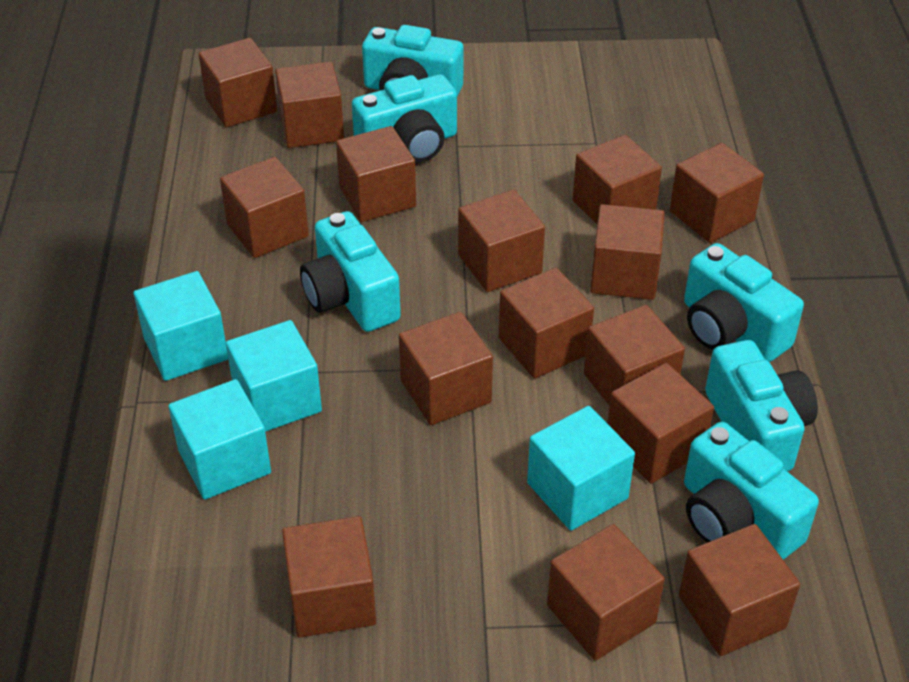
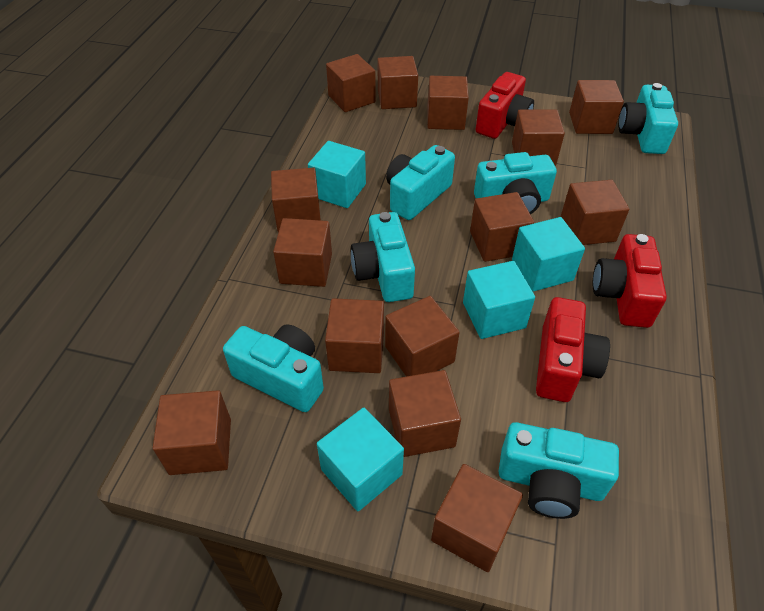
brown cube: 15 -> 14
red camera: 0 -> 3

